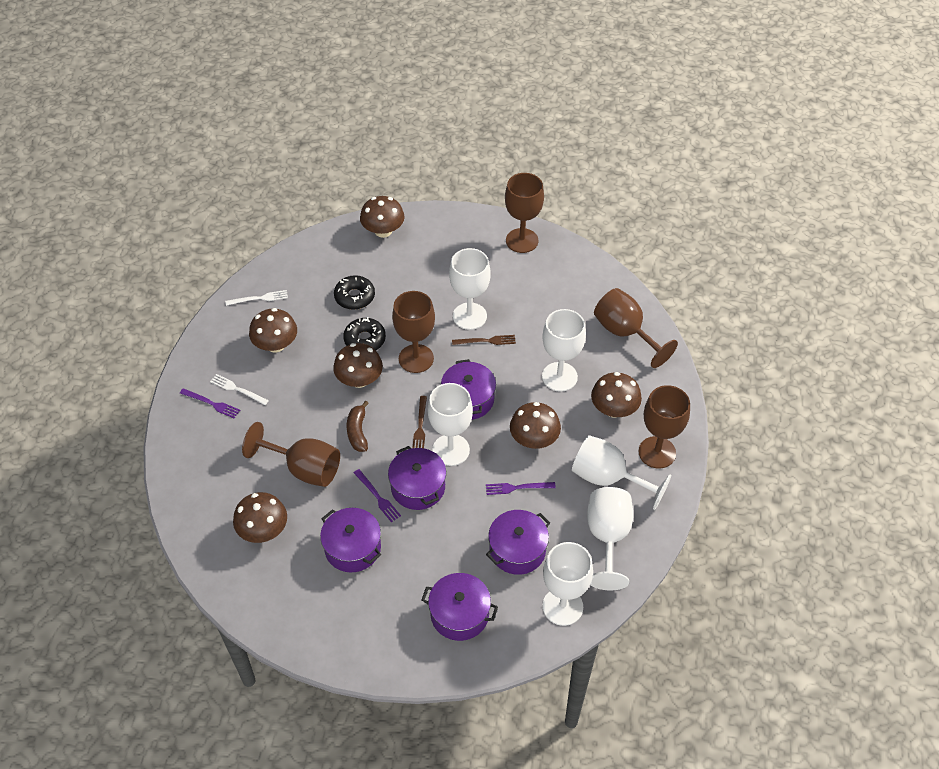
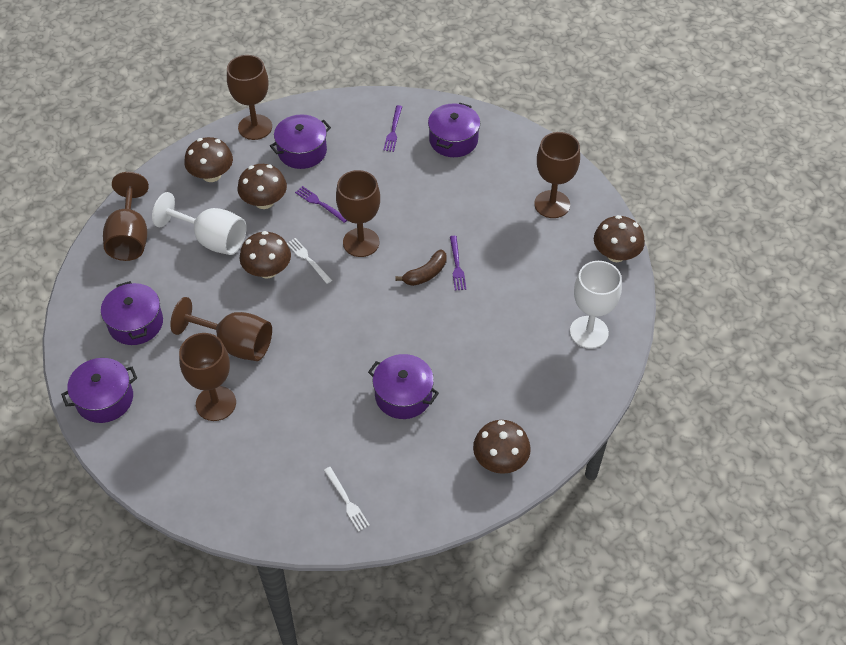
black donut: 2 -> 0
brown fork: 2 -> 0
brown goblet: 5 -> 6
brown mushroom: 6 -> 5
white goblet: 6 -> 2

